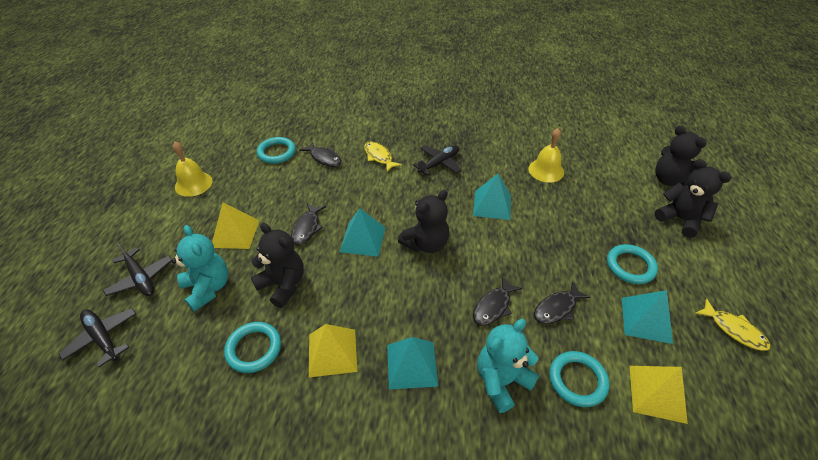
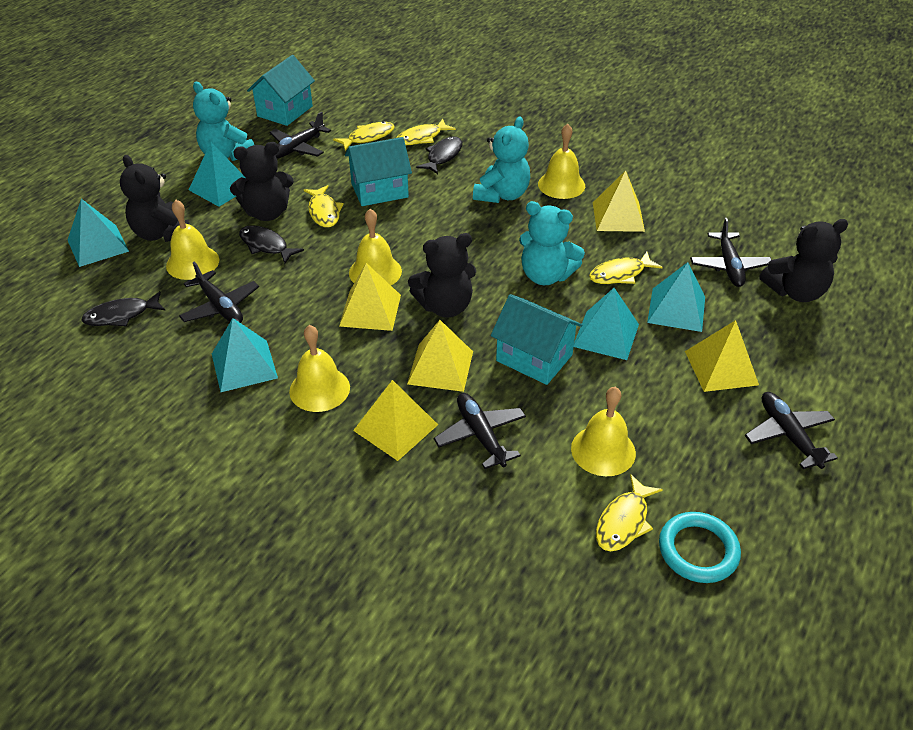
black fish: 4 -> 3
black plane: 3 -> 5
turquoise house: 0 -> 3
turquoise pyramid: 4 -> 5
turquoise ring: 4 -> 1
turquoise teddy bear: 2 -> 3
yellow bell: 2 -> 5
yellow fish: 2 -> 5
yellow pyramid: 3 -> 5

